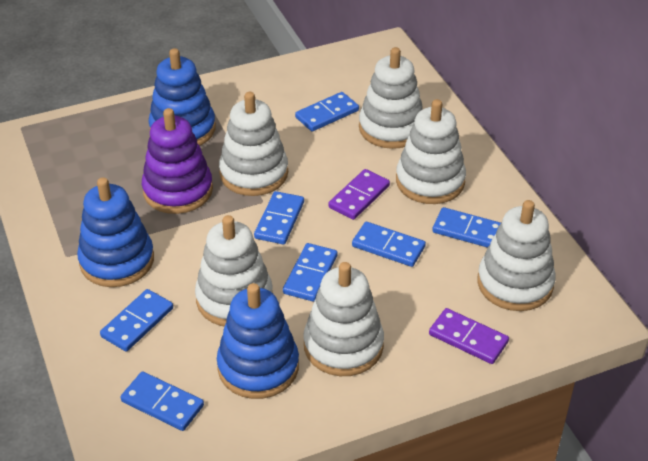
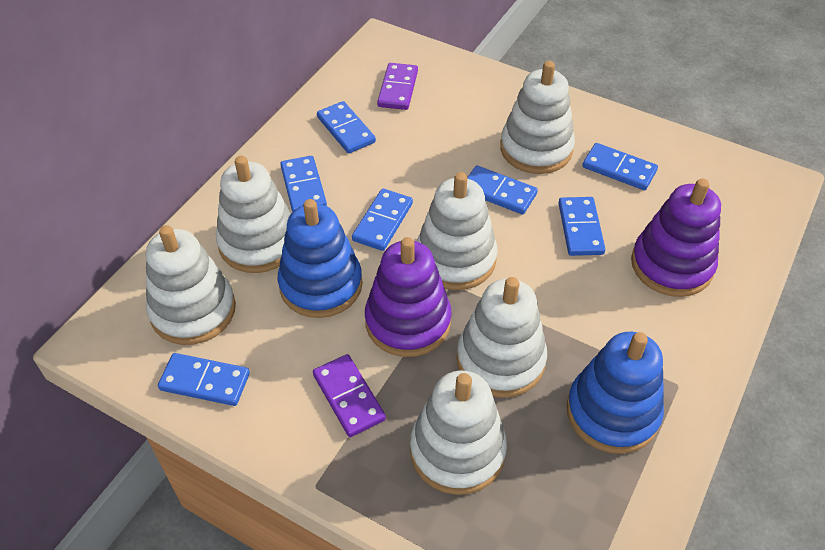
blue stacking toy: 3 -> 2
purple stacking toy: 1 -> 2

